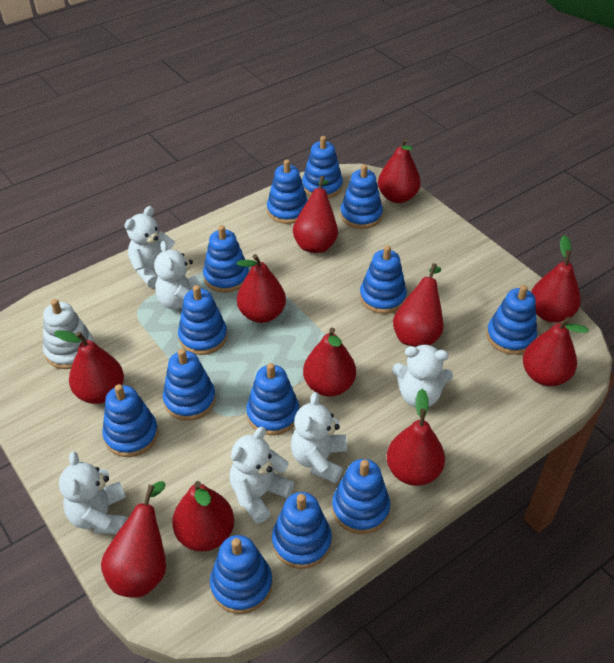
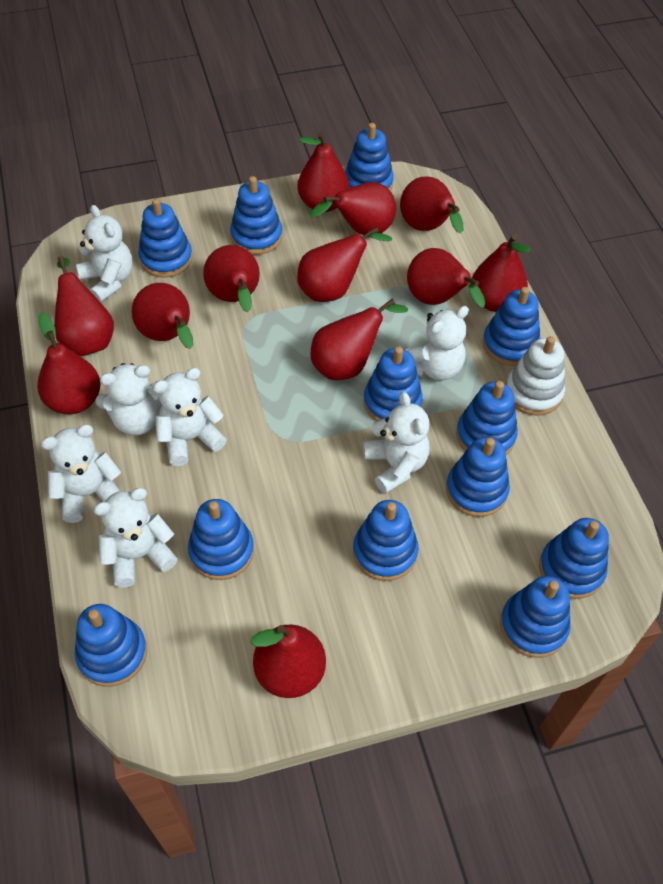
blue stacking toy: 13 -> 12
red pear: 11 -> 12
white teddy bear: 6 -> 7

